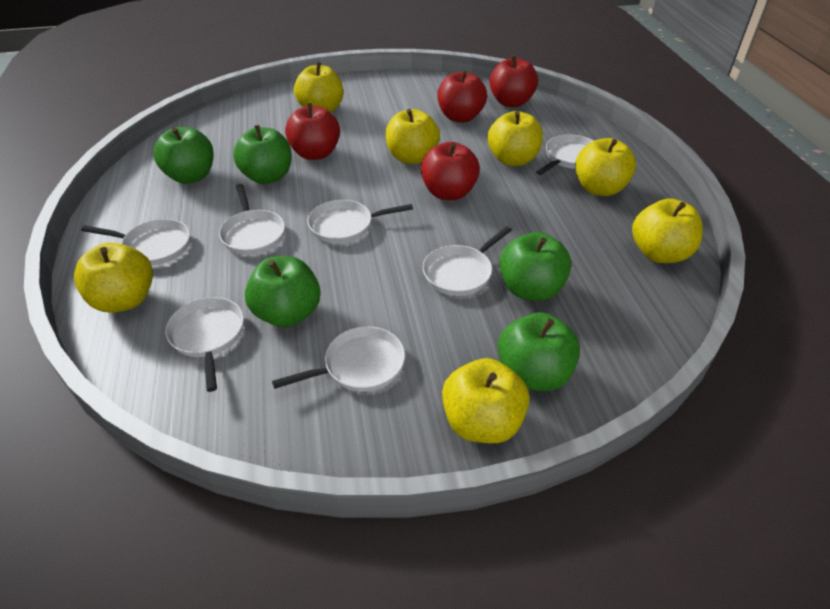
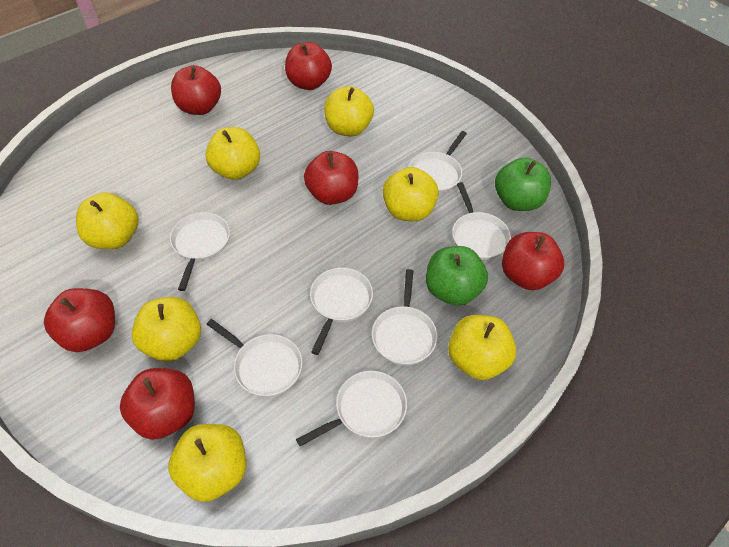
green apple: 5 -> 2
red apple: 4 -> 6

